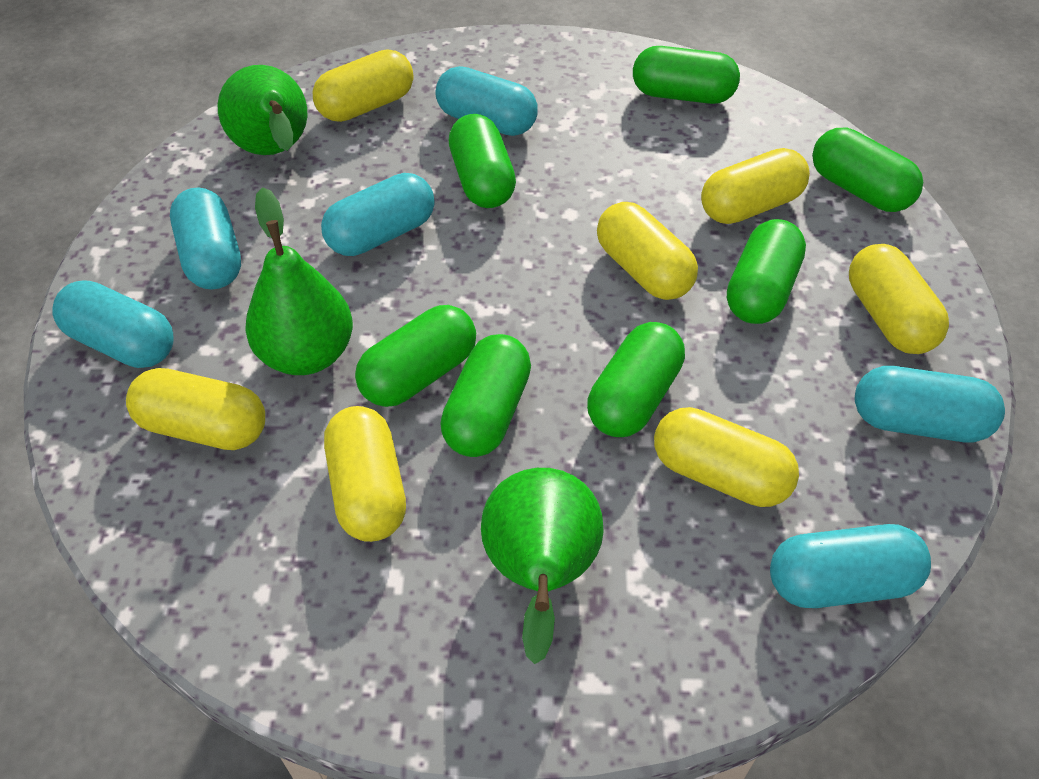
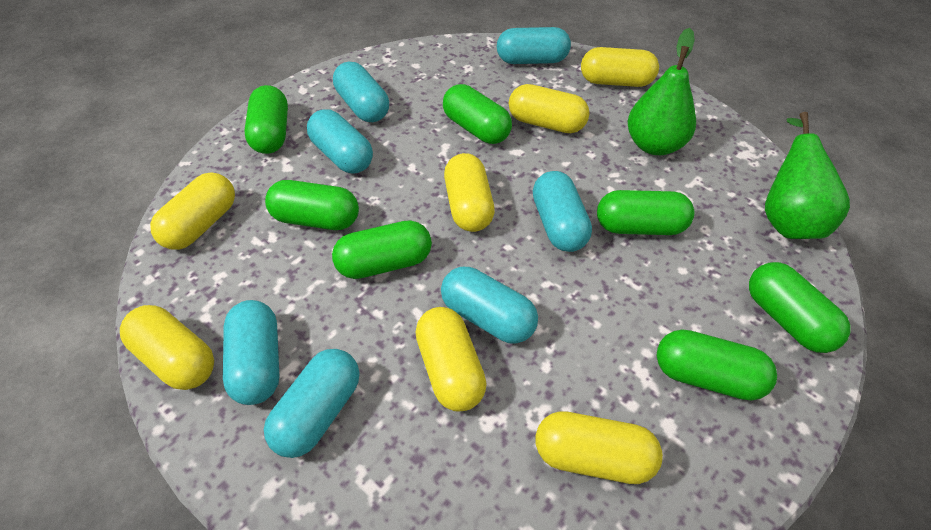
green pear: 3 -> 2
turquoise capsule: 6 -> 7

